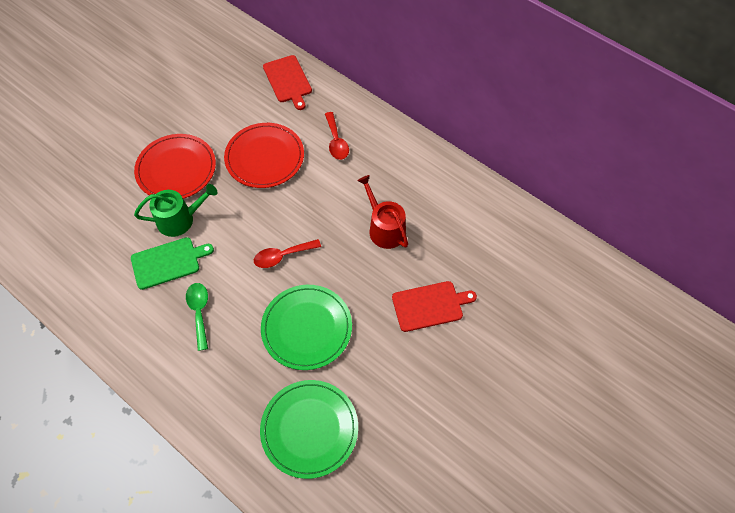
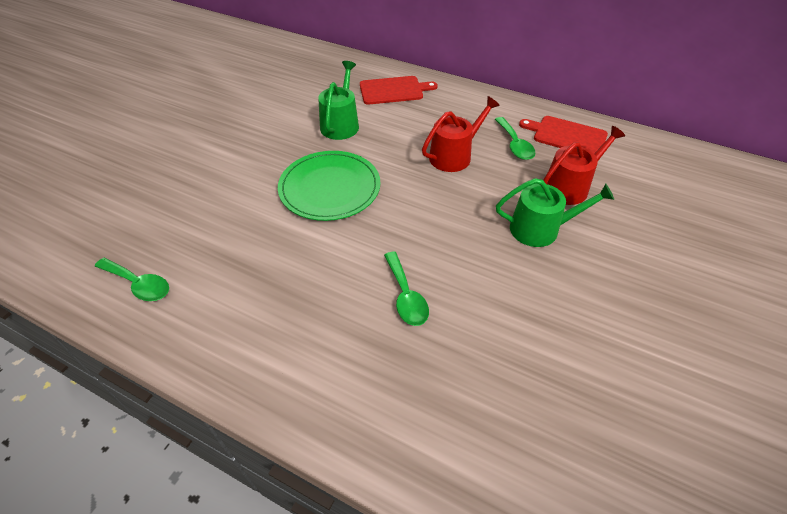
green cutting board: 1 -> 0
green plate: 2 -> 1
green spoon: 1 -> 3
green watering can: 1 -> 2
red plate: 2 -> 0
red spoon: 2 -> 0
red watering can: 1 -> 2

